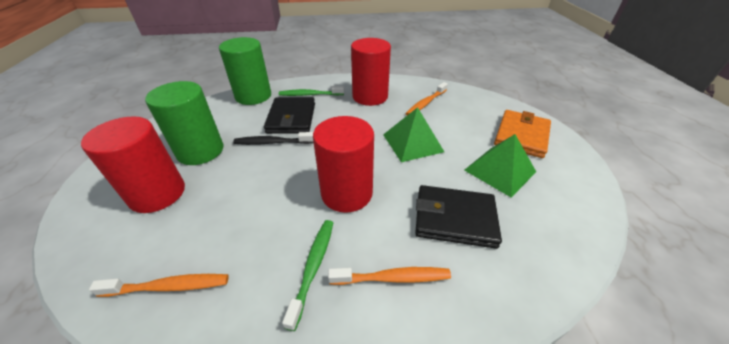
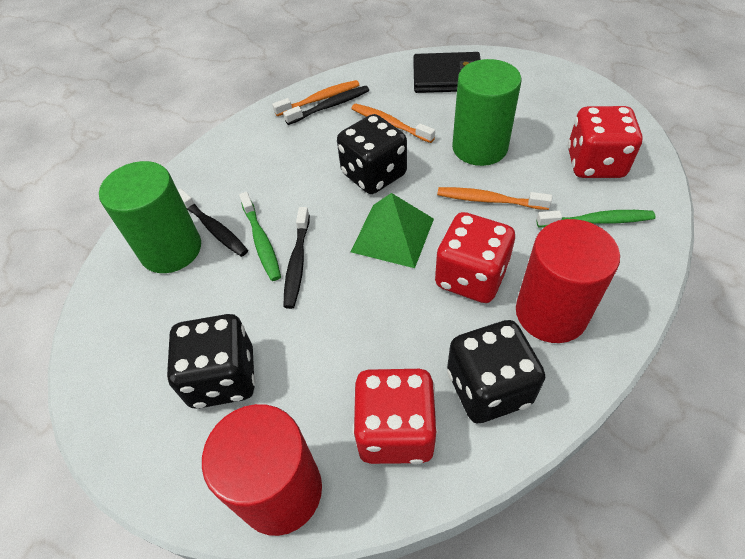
black dice: 0 -> 3
black toothbrush: 1 -> 3
black wallet: 2 -> 1
green pyramid: 2 -> 1
orange wallet: 1 -> 0
red cylinder: 3 -> 2
red dice: 0 -> 3

